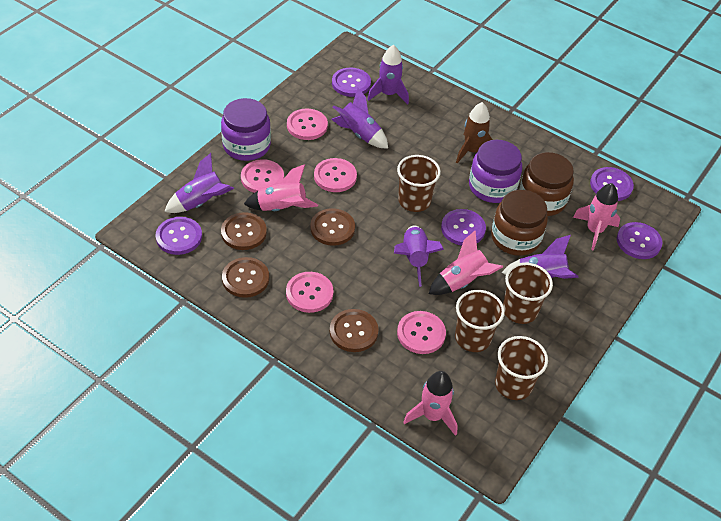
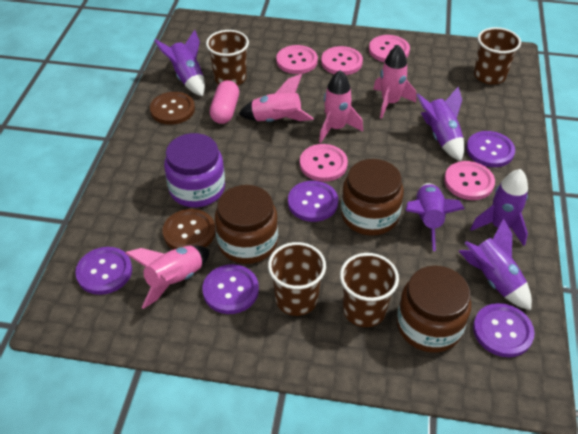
brown button: 4 -> 2
brown jar: 2 -> 3
brown rocket: 1 -> 0
pink capsule: 0 -> 1
purple jar: 2 -> 1

